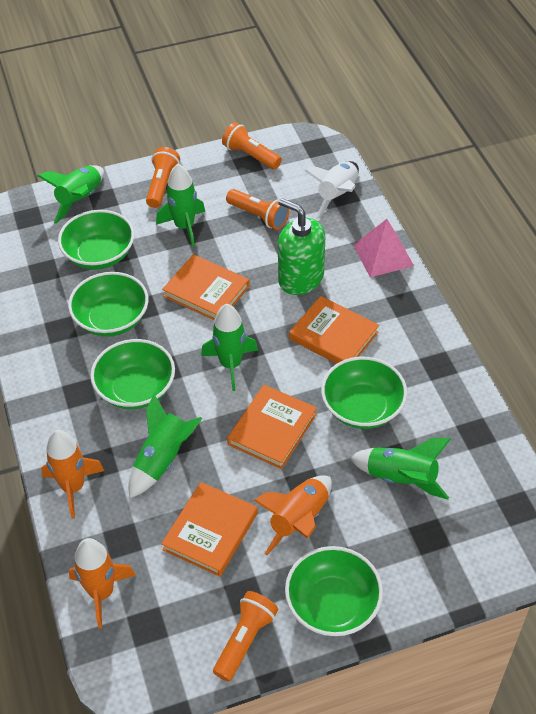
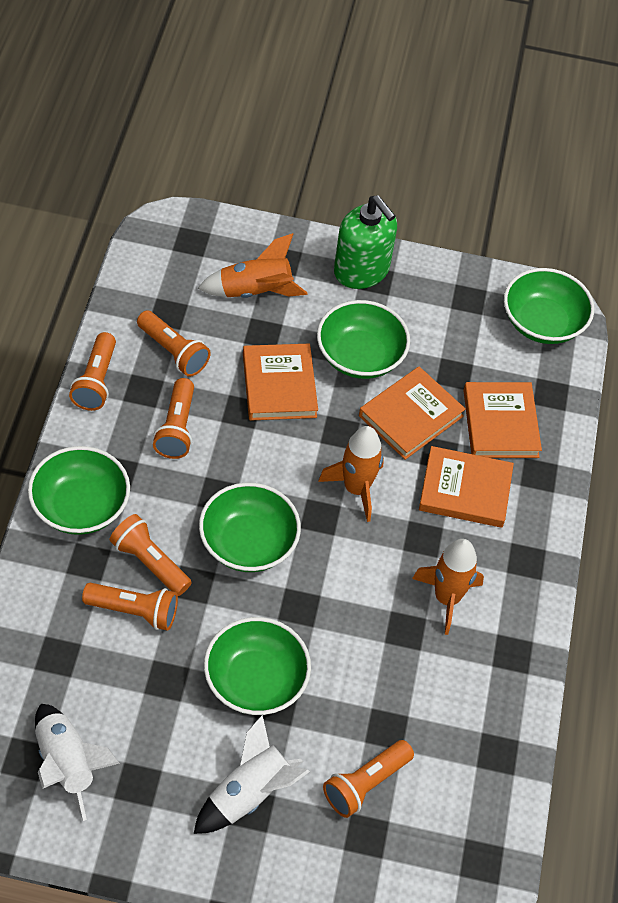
green rocket: 5 -> 0
orange flashlight: 4 -> 6
pink pyramid: 1 -> 0
white rocket: 1 -> 2

